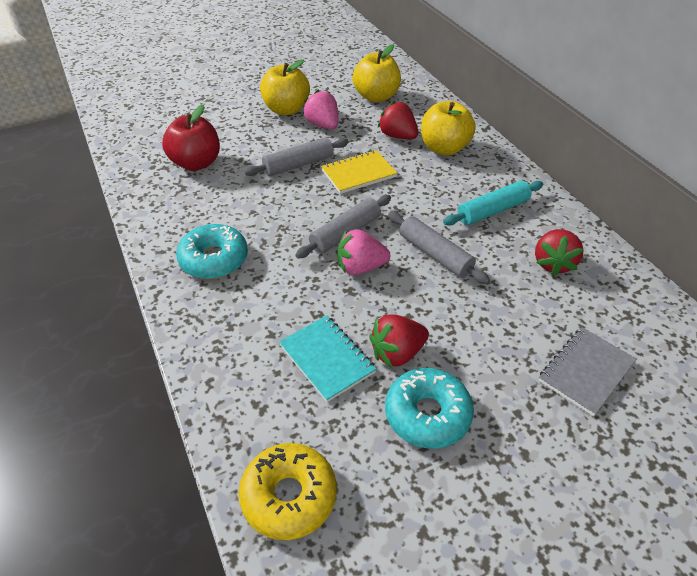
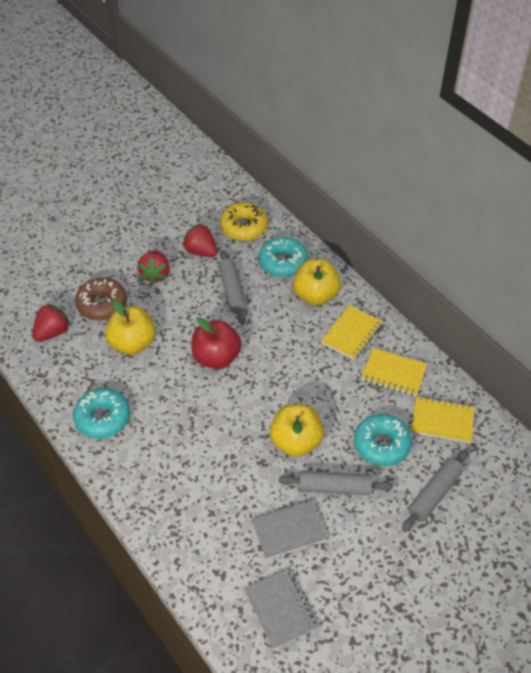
brown donut: 0 -> 1
grey notebook: 1 -> 2
pink strawberry: 2 -> 0
turquoise donut: 2 -> 3
turquoise notebook: 1 -> 0
turquoise rolling pin: 1 -> 0
yellow notebook: 1 -> 3

